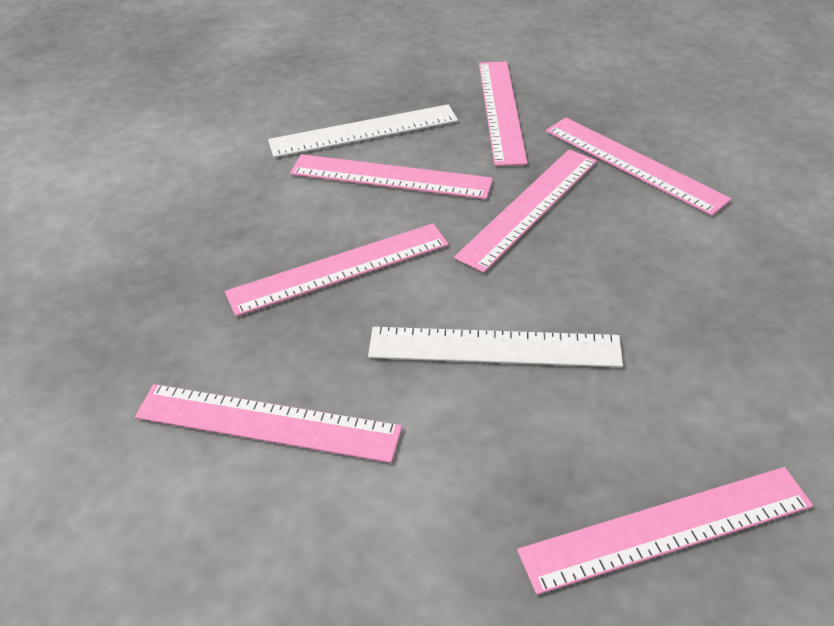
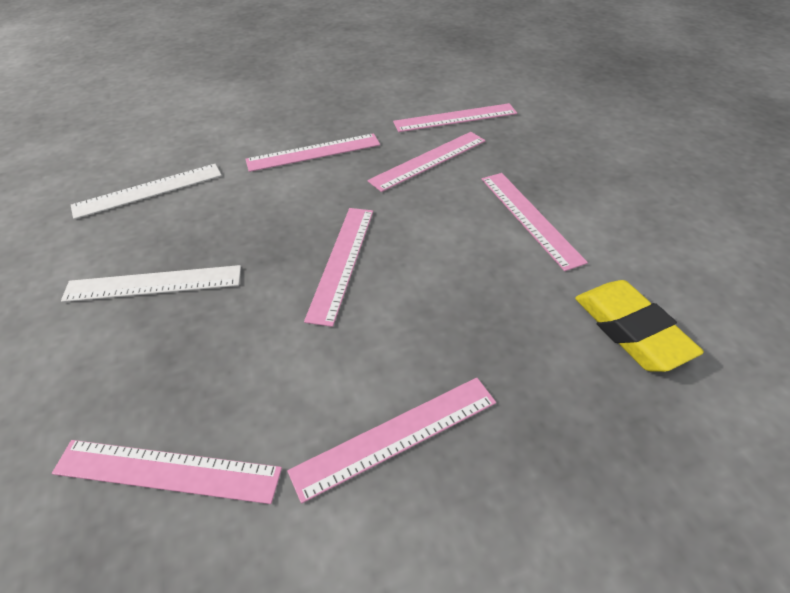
yellow eraser: 0 -> 1

